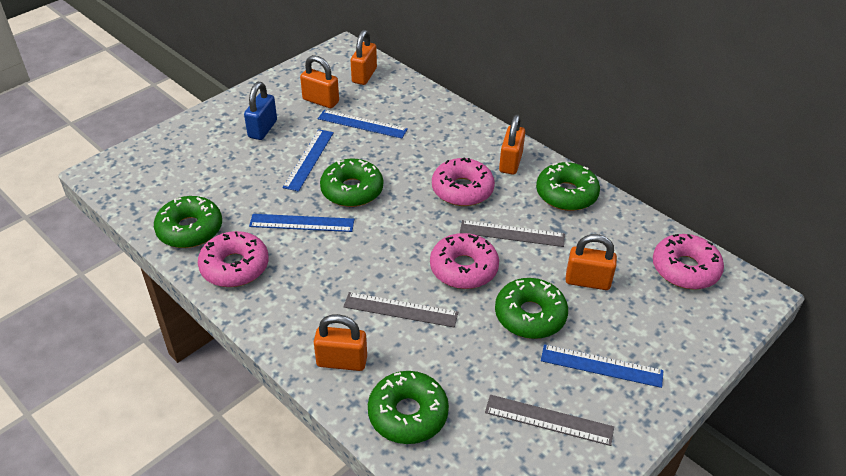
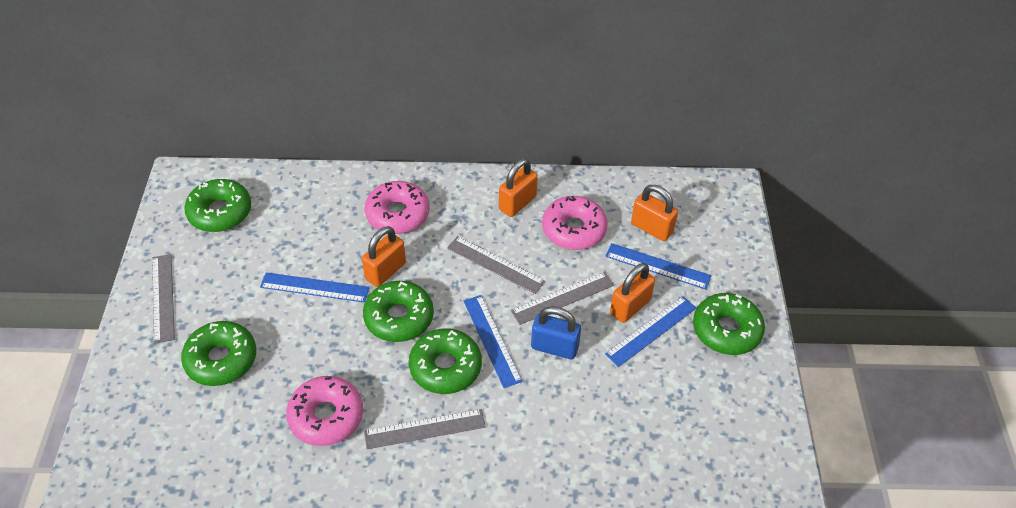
grey ruler: 3 -> 4
orange padlock: 5 -> 4
pink donut: 4 -> 3

